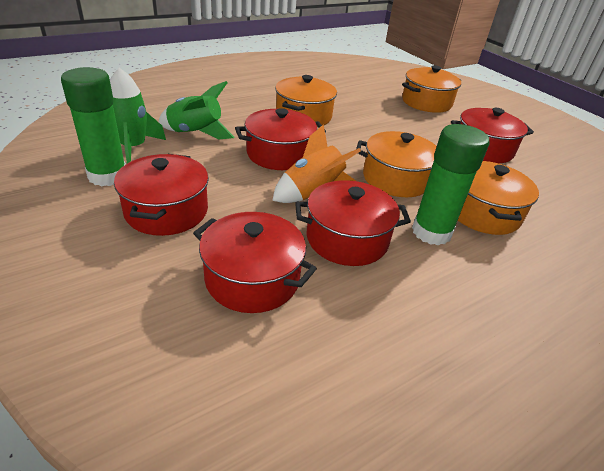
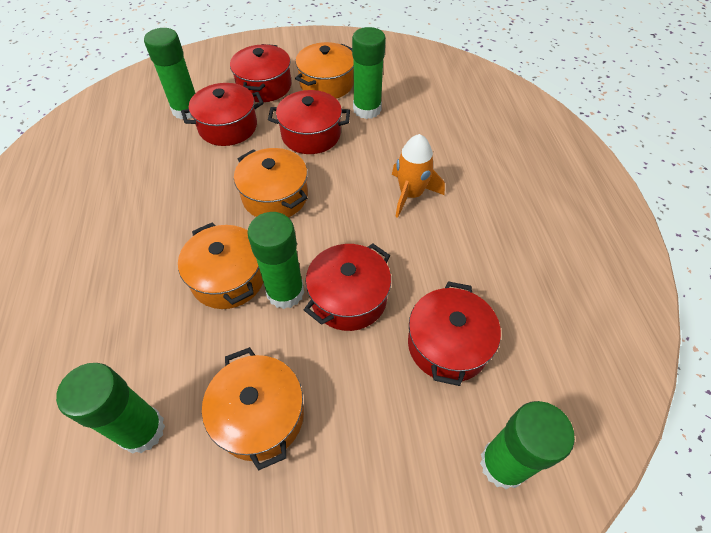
green glue stick: 2 -> 5
green rocket: 2 -> 0

